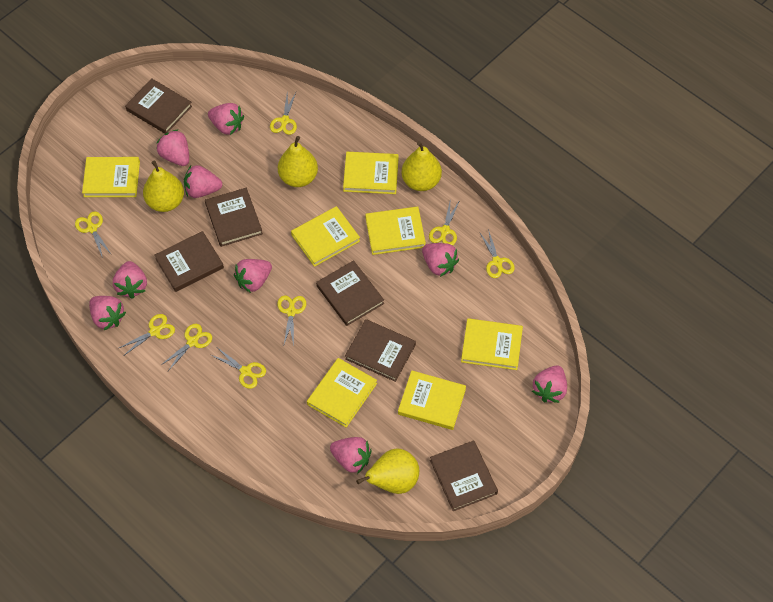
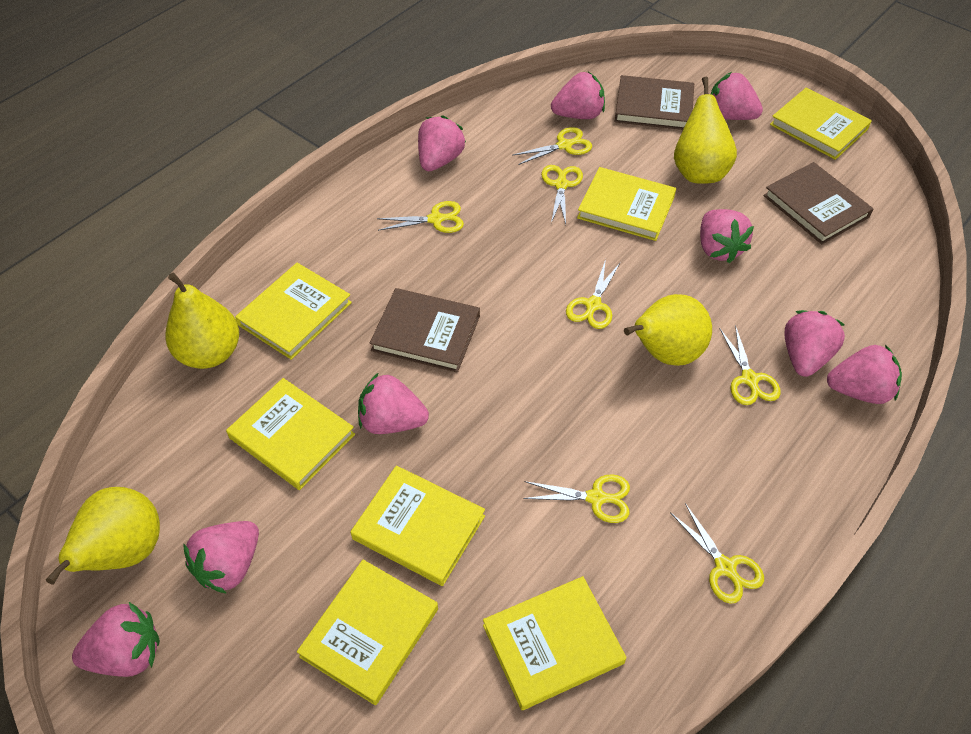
brown book: 6 -> 3
yellow scissors: 8 -> 7

